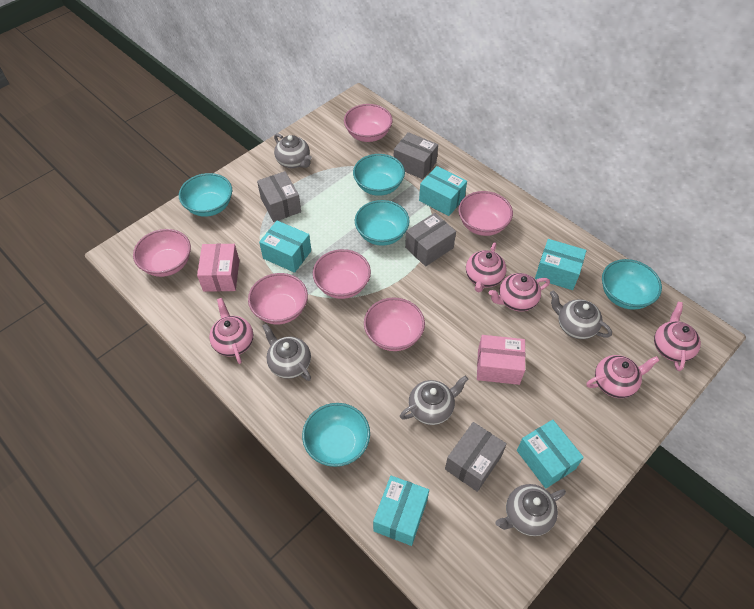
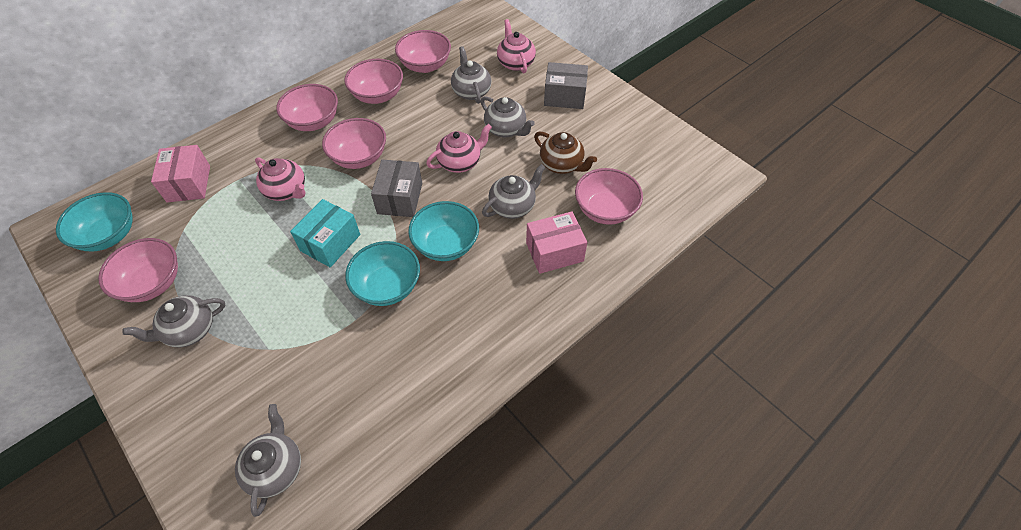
brown teapot: 0 -> 1
grey box: 4 -> 2
pink teapot: 5 -> 3
turquoise bowl: 5 -> 3
turquoise box: 5 -> 1

